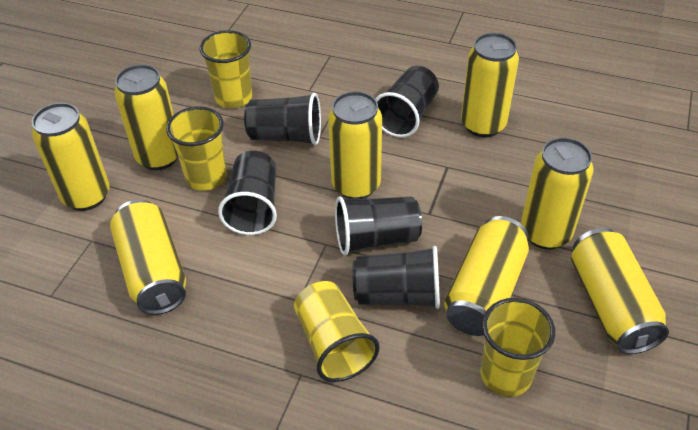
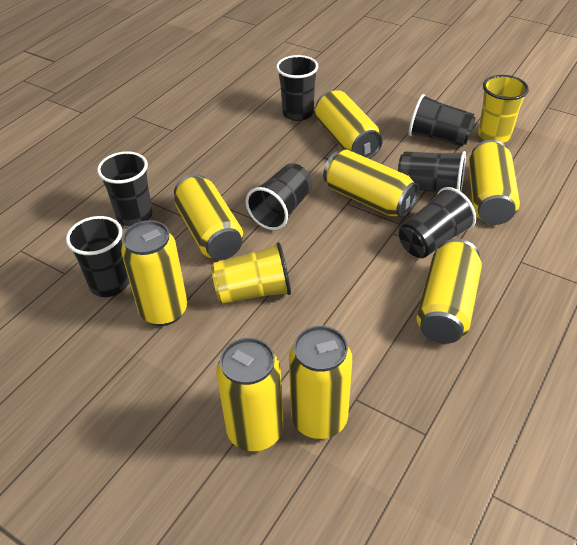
black cup: 5 -> 7
yellow cup: 4 -> 2

